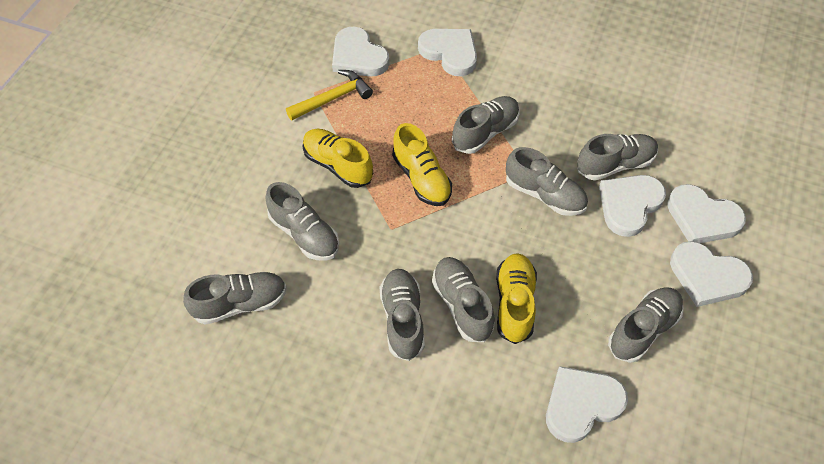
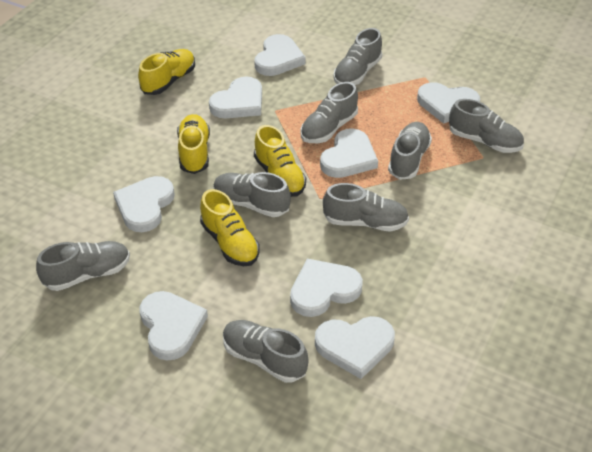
white heart: 6 -> 8
yellow hammer: 1 -> 0
yellow shoe: 3 -> 4

